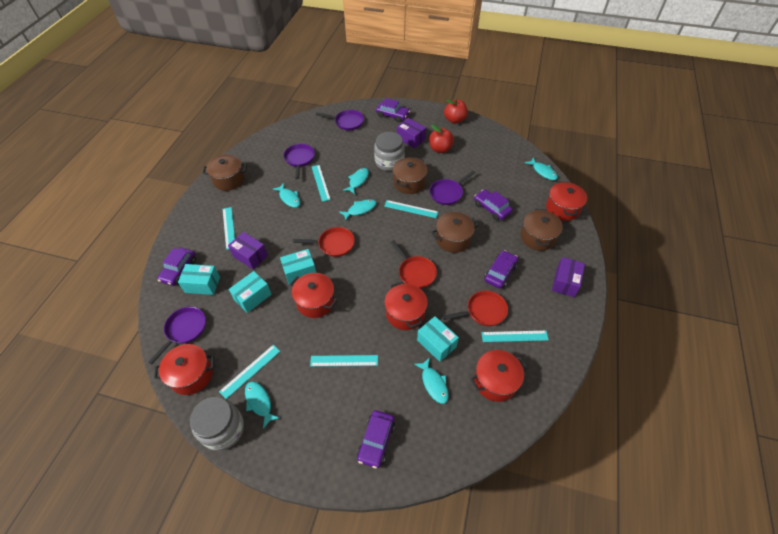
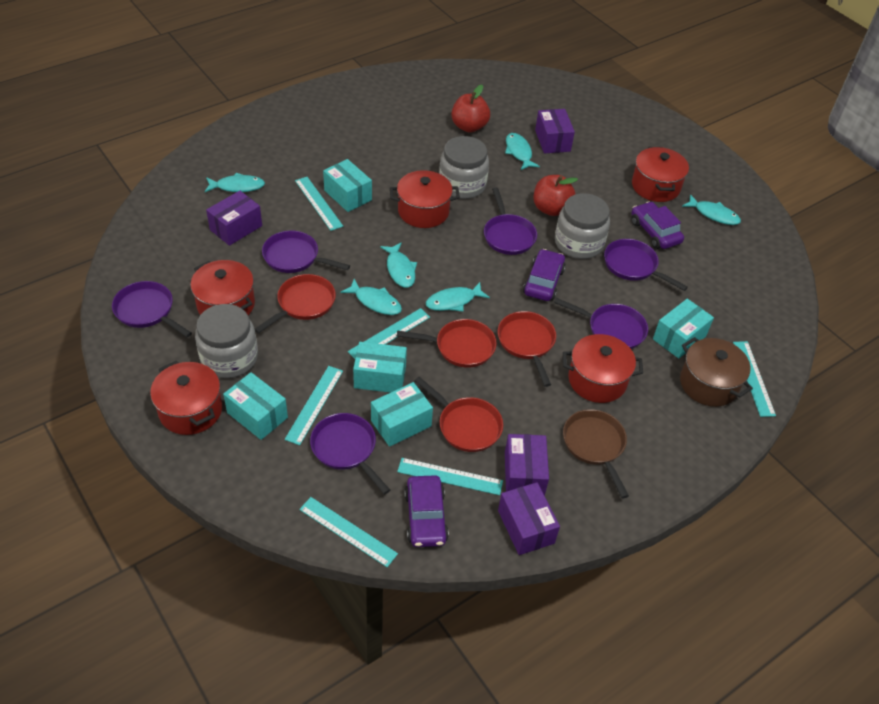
brown pan: 0 -> 1
brown pot: 4 -> 1
grey jar: 2 -> 3
purple box: 3 -> 4
purple car: 5 -> 3
purple pan: 4 -> 6
red pan: 3 -> 4
turquoise box: 4 -> 5

